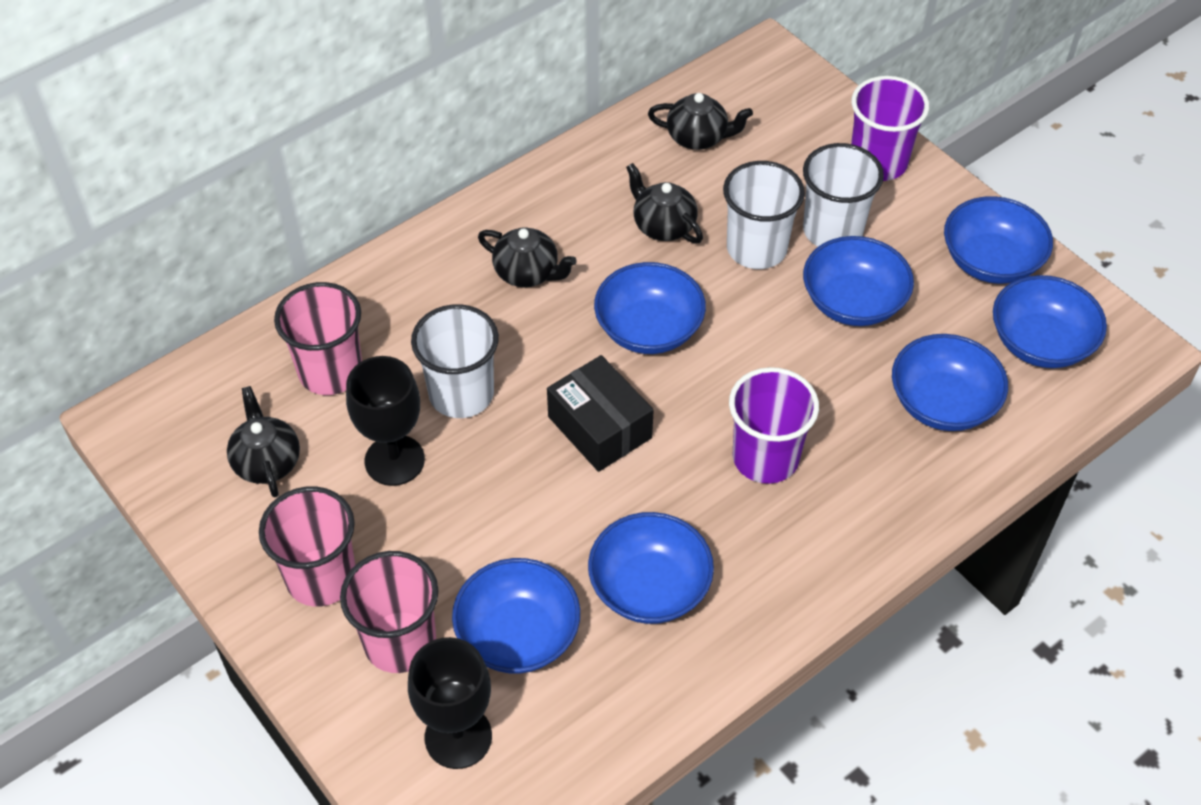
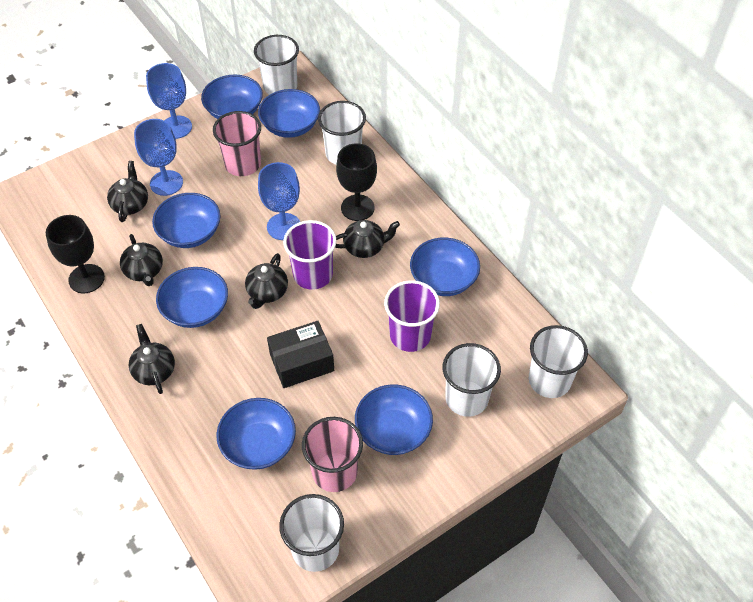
black teapot: 4 -> 5
blue goblet: 0 -> 3
pink cup: 3 -> 2
white cup: 3 -> 5

